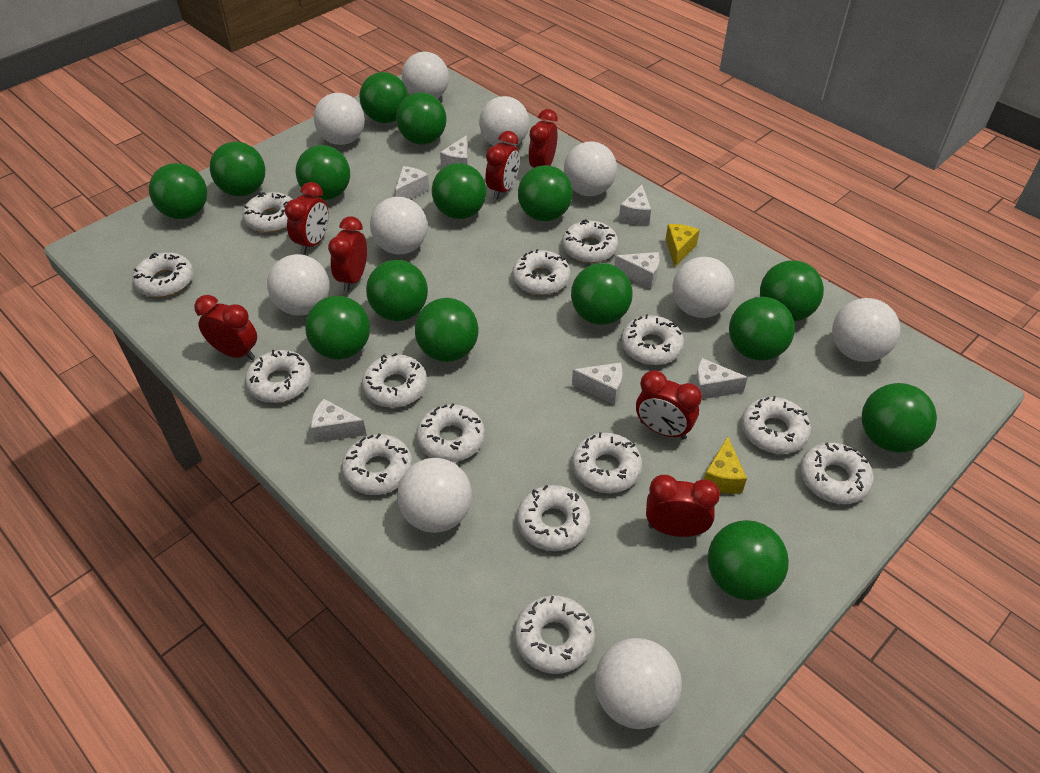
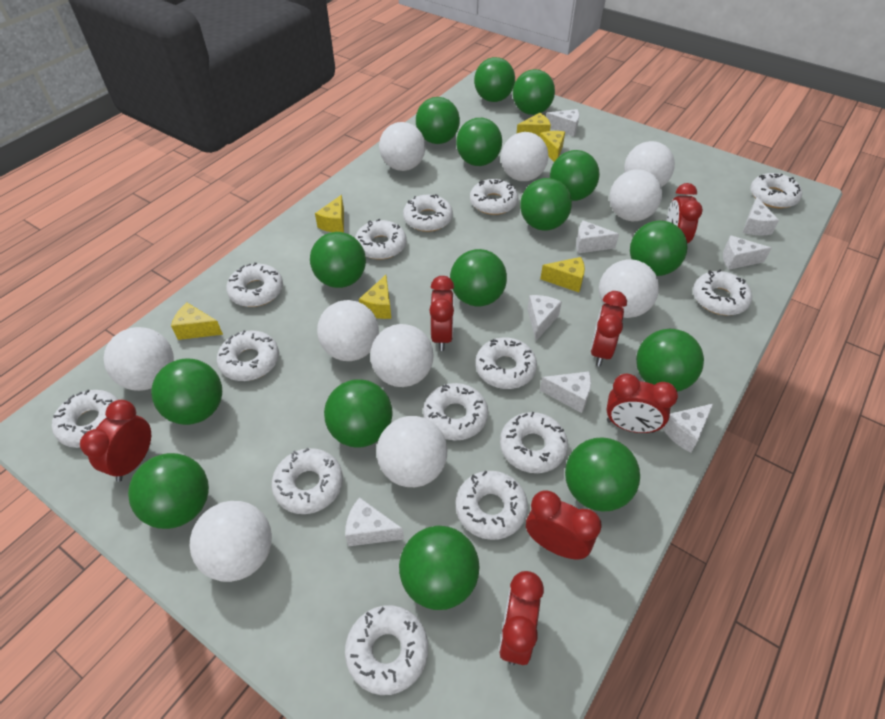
white cheese: 7 -> 8
yellow cheese: 2 -> 6

